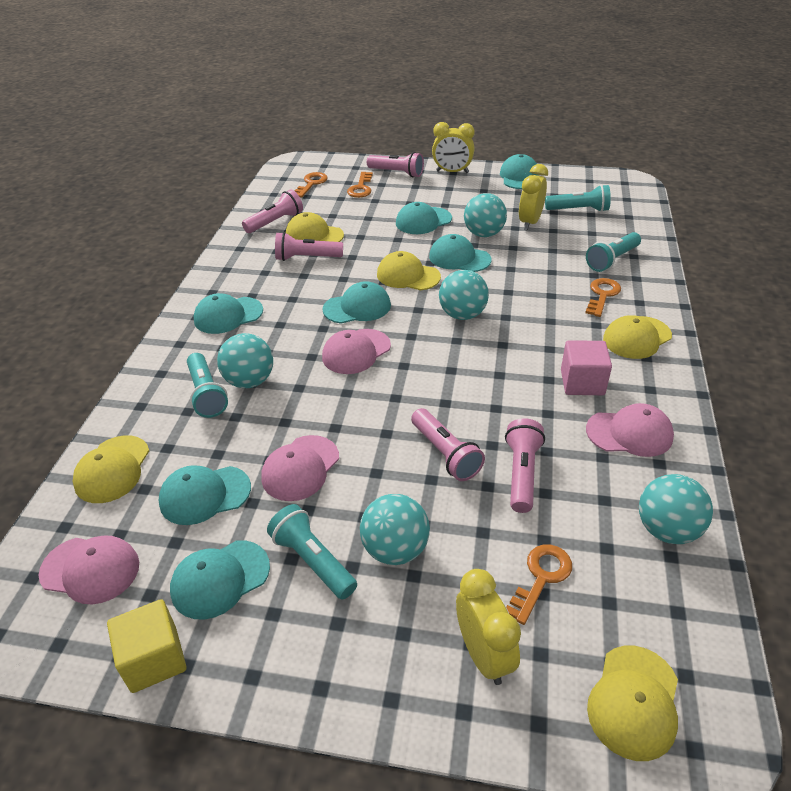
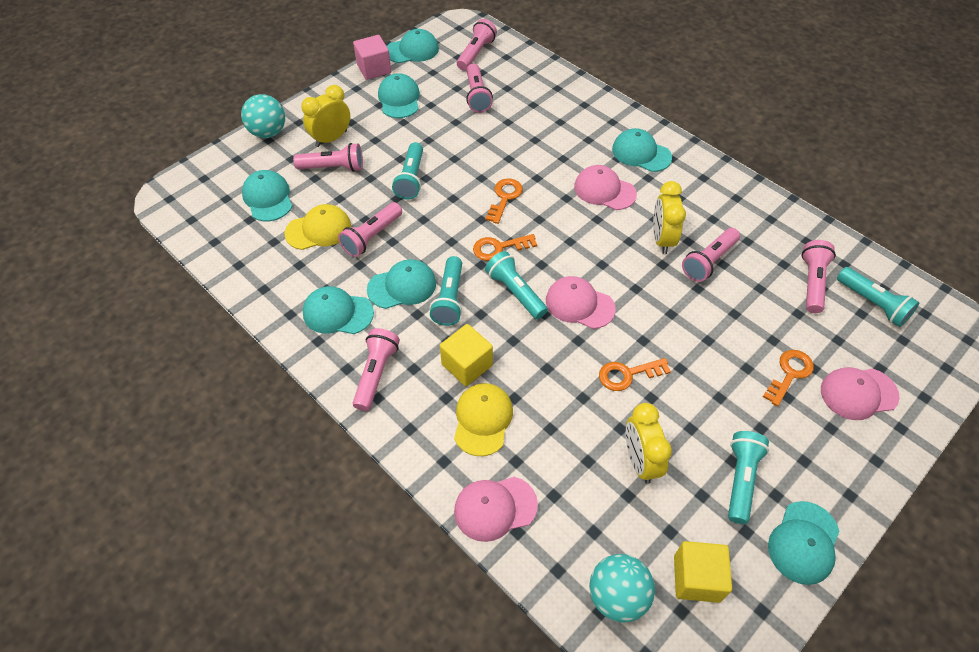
pink flashlight: 5 -> 7
turquoise ball: 5 -> 2
turquoise flashlight: 4 -> 5
yellow cap: 5 -> 2
yellow cube: 1 -> 2

